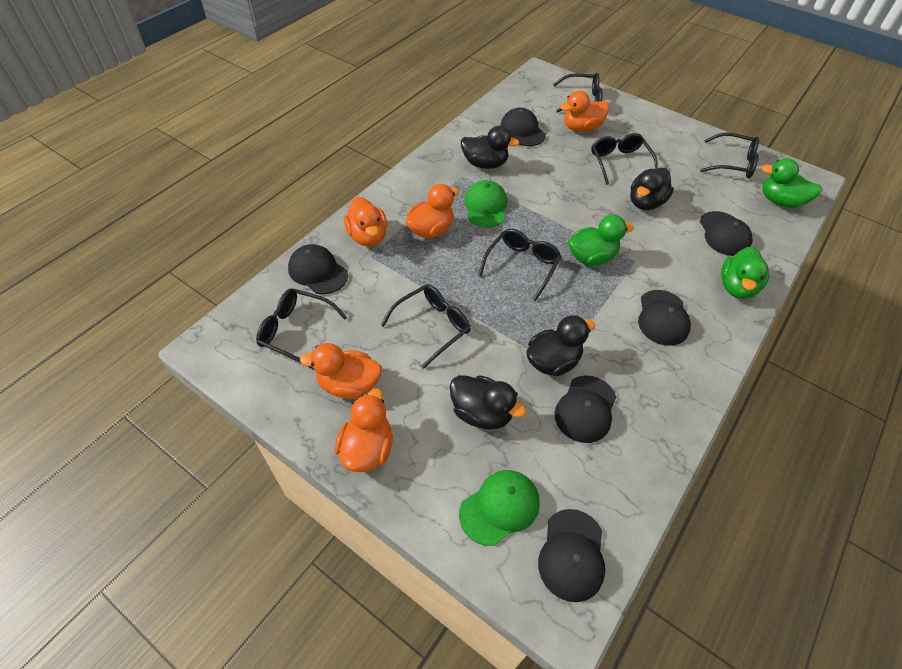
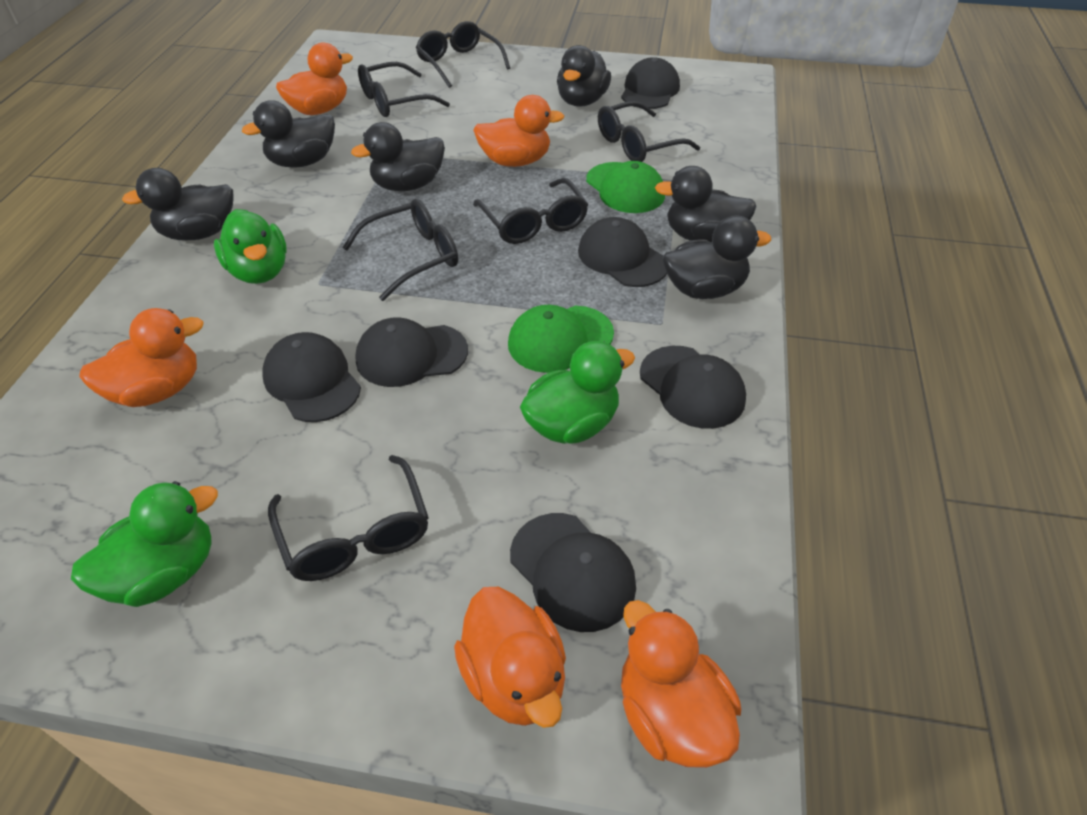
black duck: 4 -> 6

